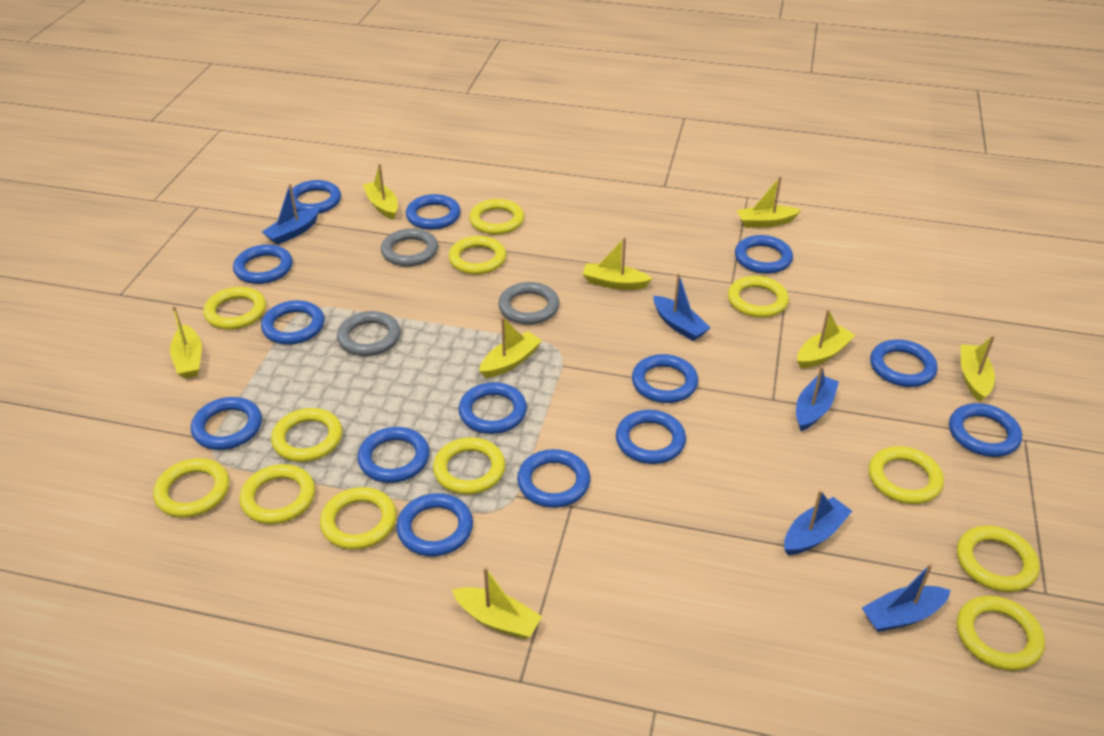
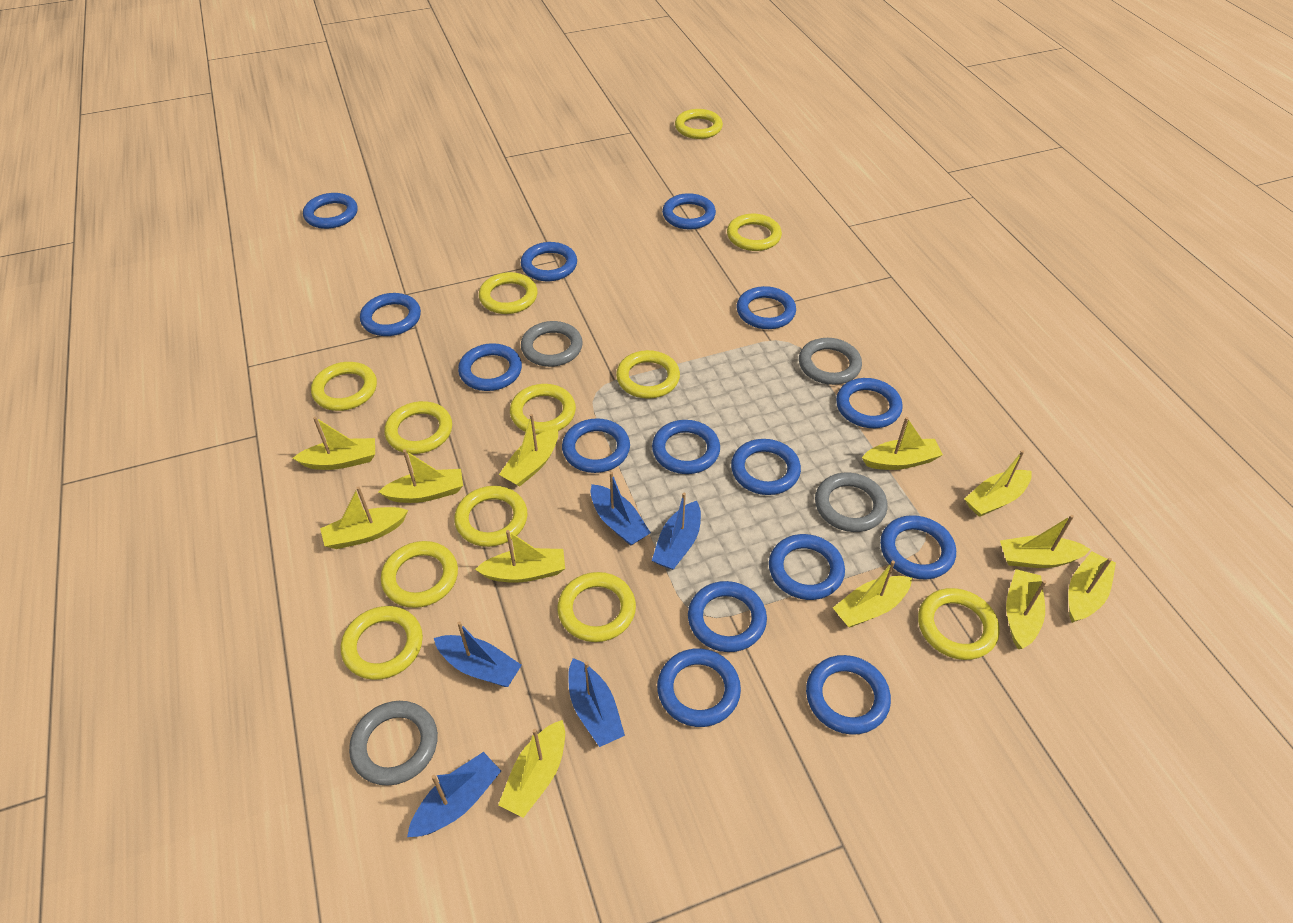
blue ring: 14 -> 15
grey ring: 3 -> 4
yellow boat: 8 -> 12

